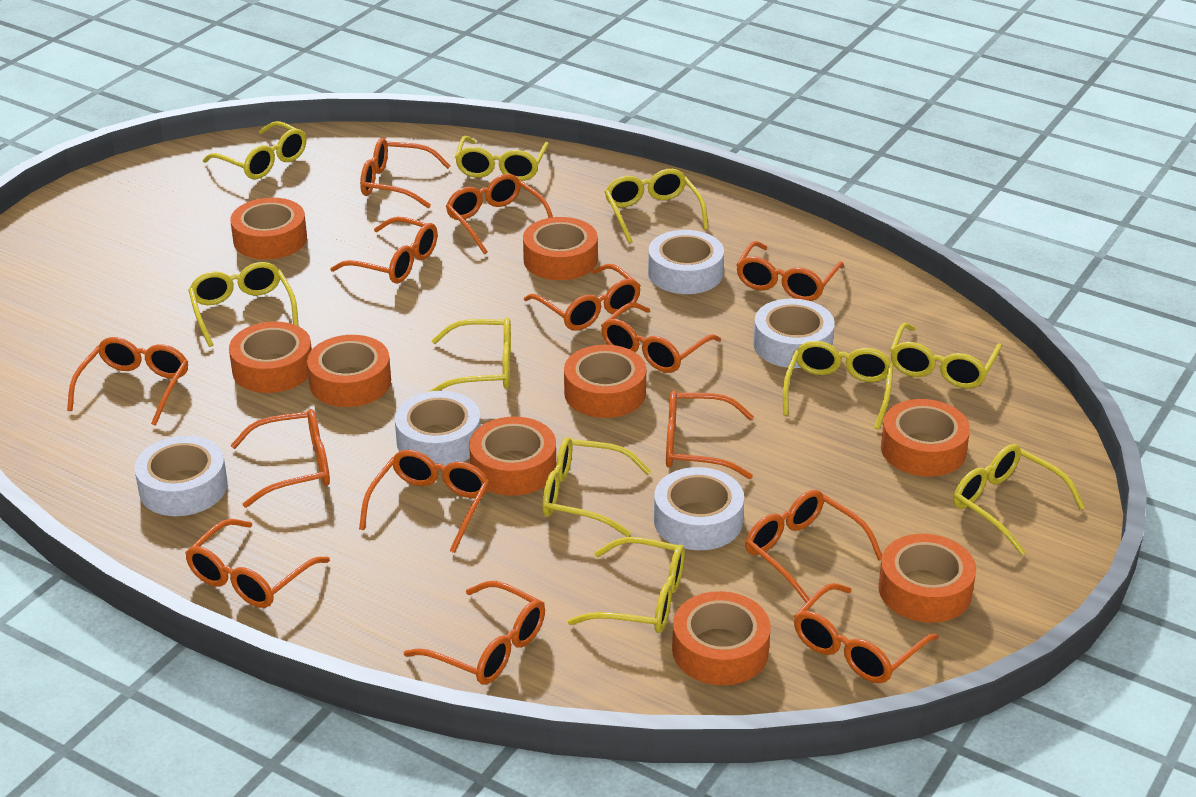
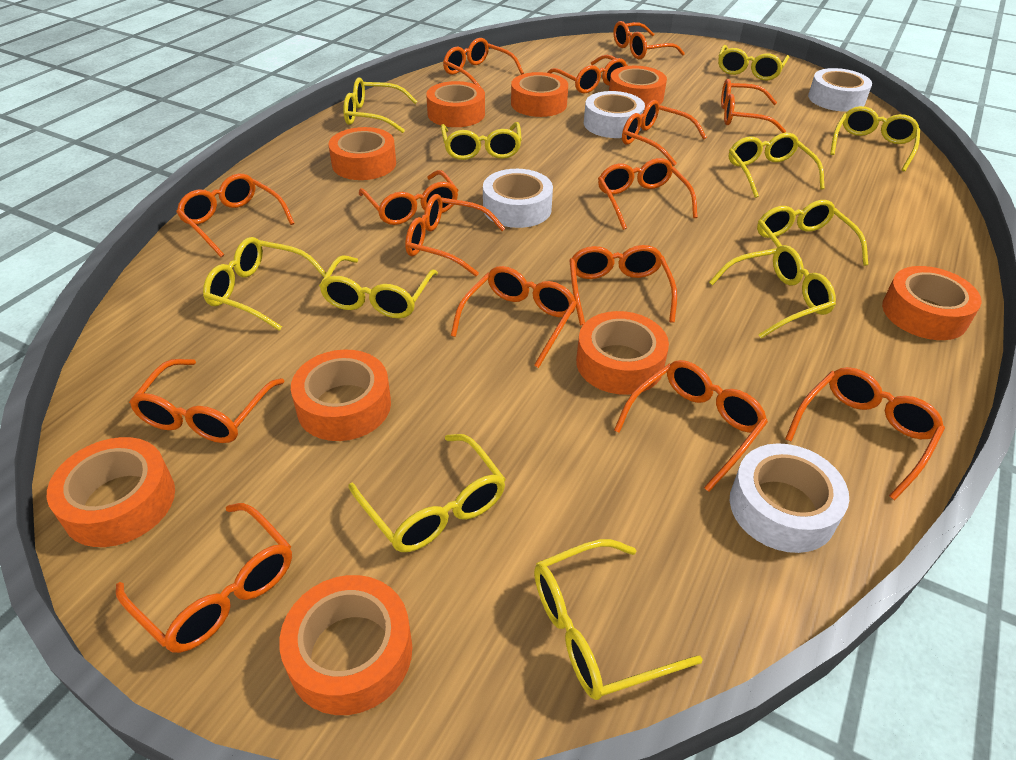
orange glasses: 14 -> 15
white tape: 5 -> 4
yellow glasses: 10 -> 11

